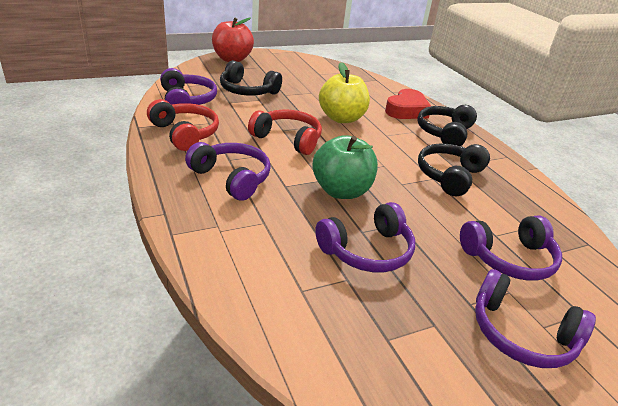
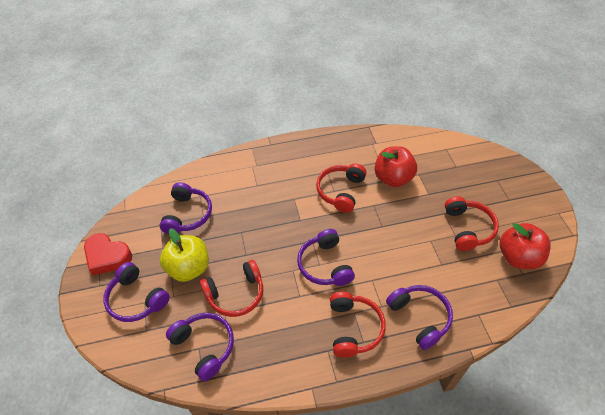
black headphones: 3 -> 0
green apple: 1 -> 0
red apple: 1 -> 2
red headphones: 2 -> 4

